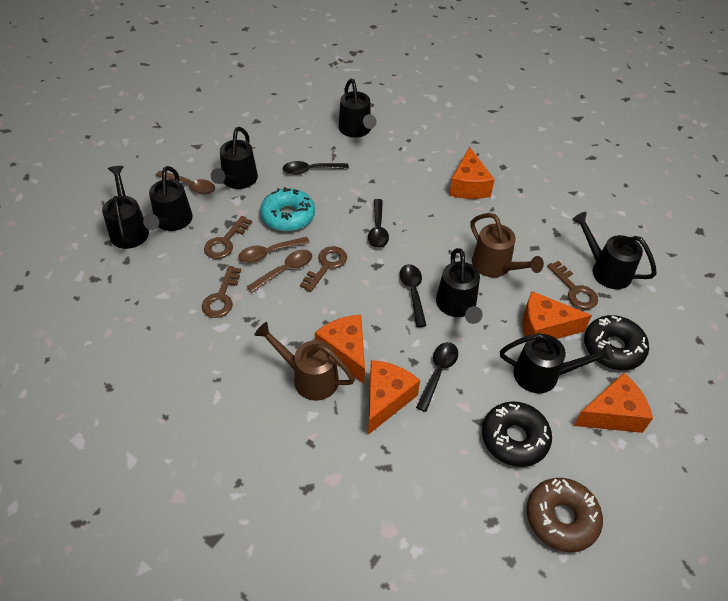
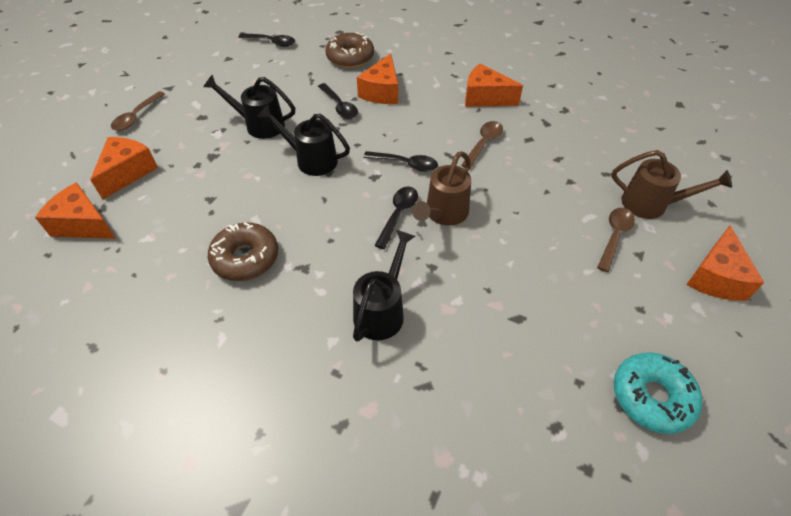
black donut: 2 -> 0
black watering can: 7 -> 3
brown donut: 1 -> 2
brown key: 4 -> 0

